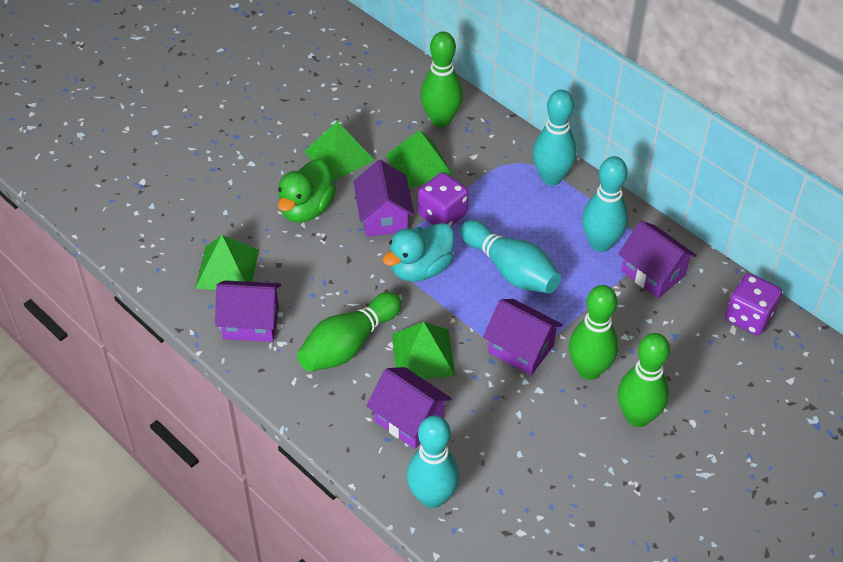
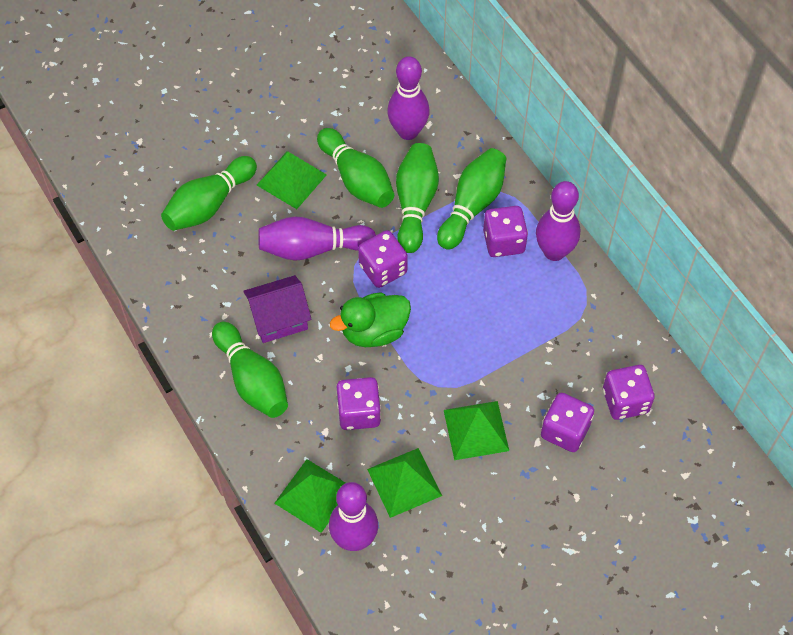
green bowling pin: 4 -> 5
purple bowling pin: 0 -> 4
purple dice: 2 -> 5
purple house: 5 -> 1
turquoise bowling pin: 4 -> 0
turquoise duck: 1 -> 0

